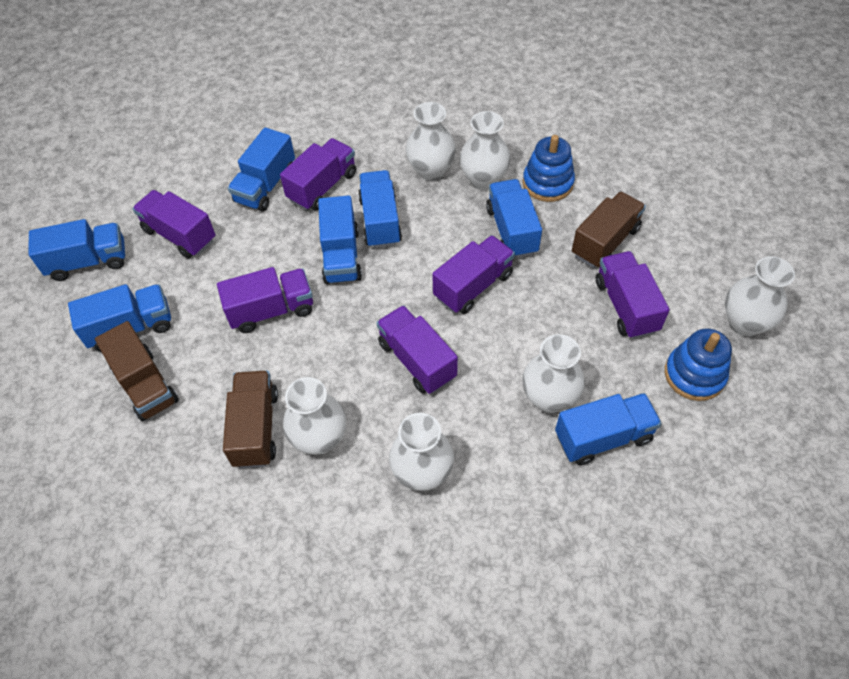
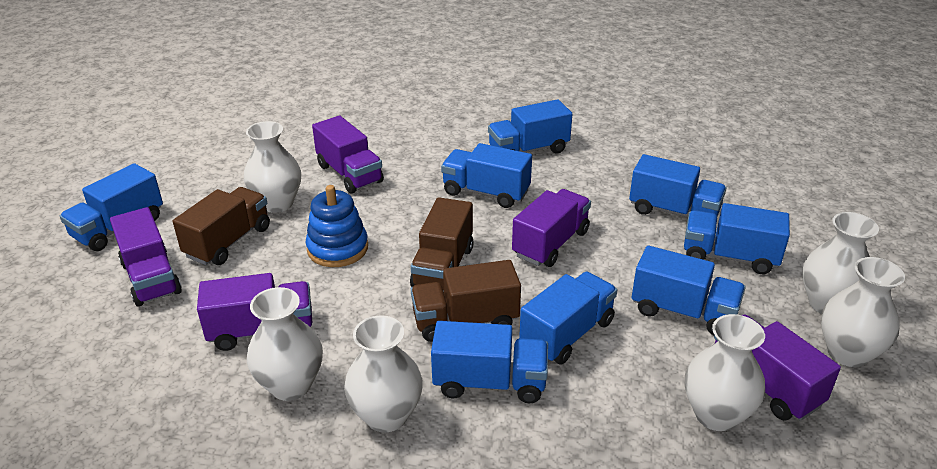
blue stacking toy: 2 -> 1
blue truck: 7 -> 8
purple truck: 6 -> 5

